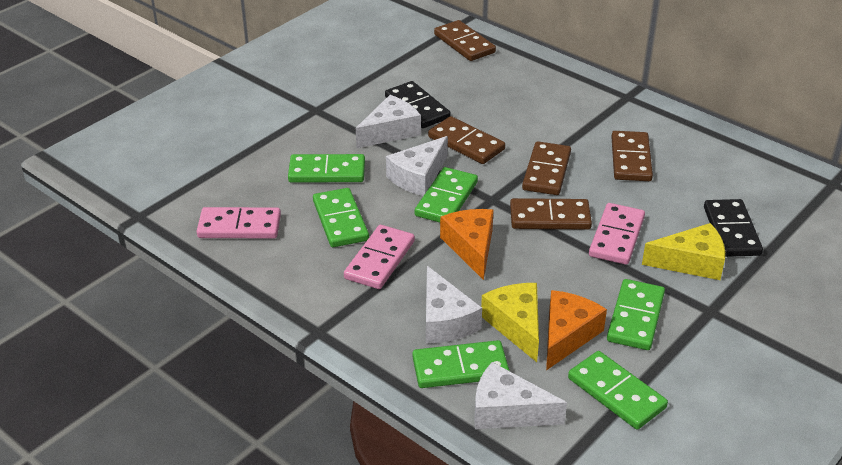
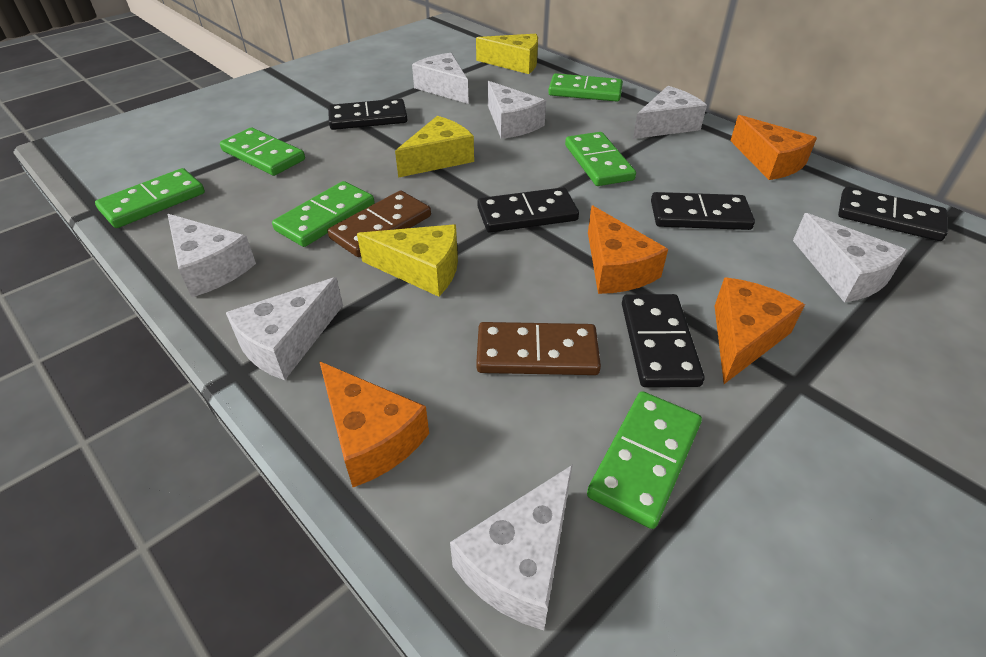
black domino: 2 -> 5
brown domino: 5 -> 2
orange cheese: 2 -> 4
pink domino: 3 -> 0
white cheese: 4 -> 7
yellow cheese: 2 -> 3

